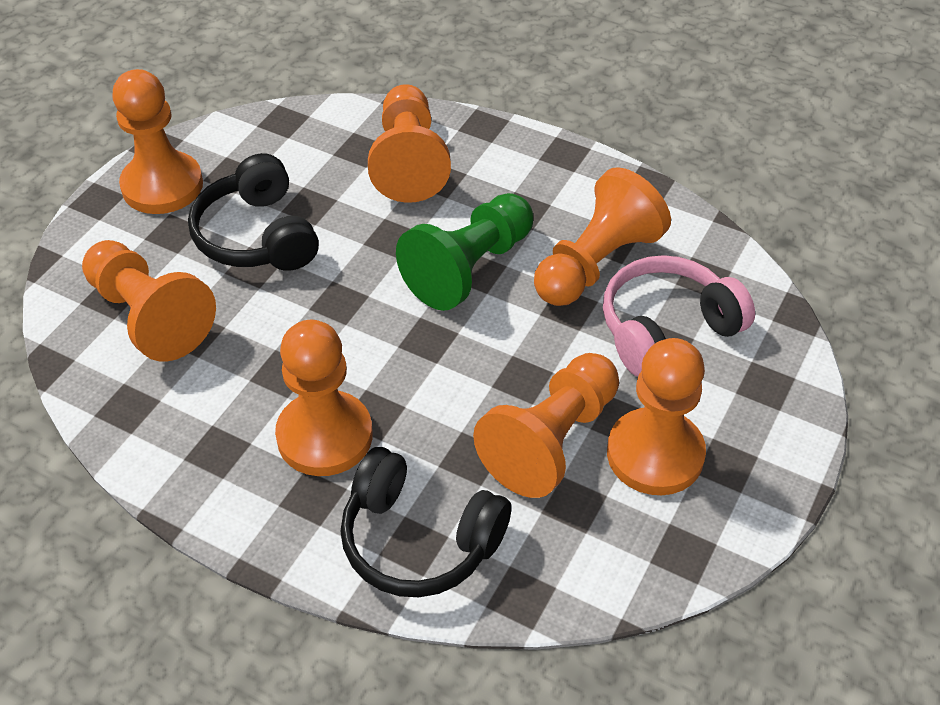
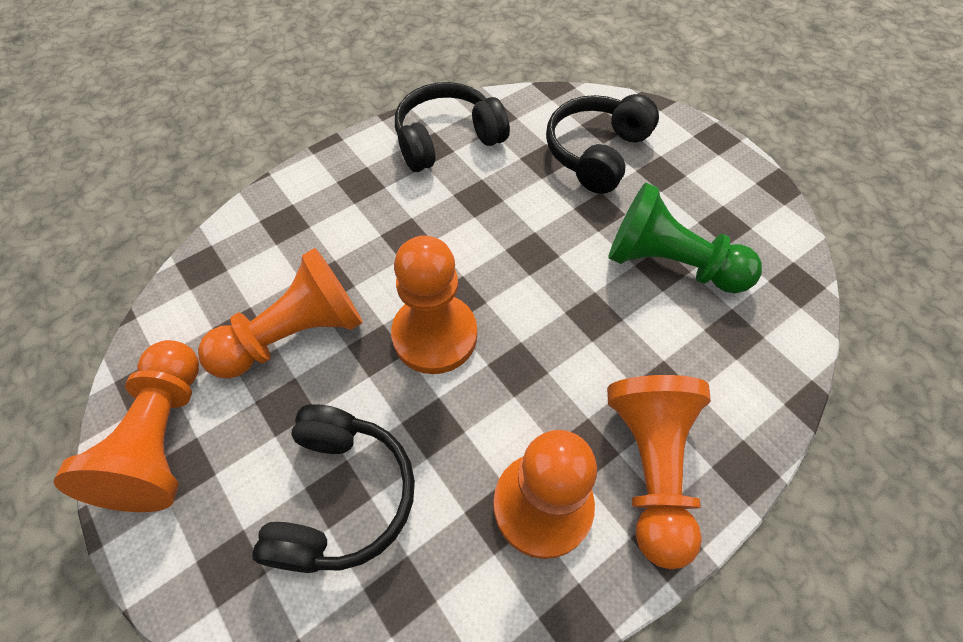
black headphones: 2 -> 3
orange pawn: 7 -> 5
pink headphones: 1 -> 0

